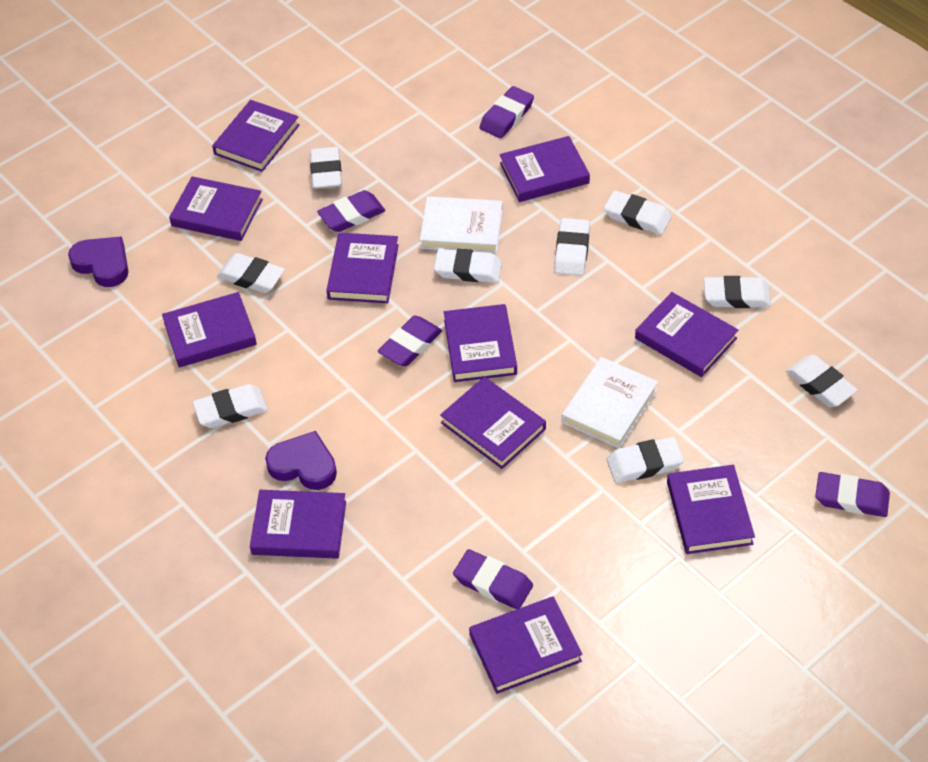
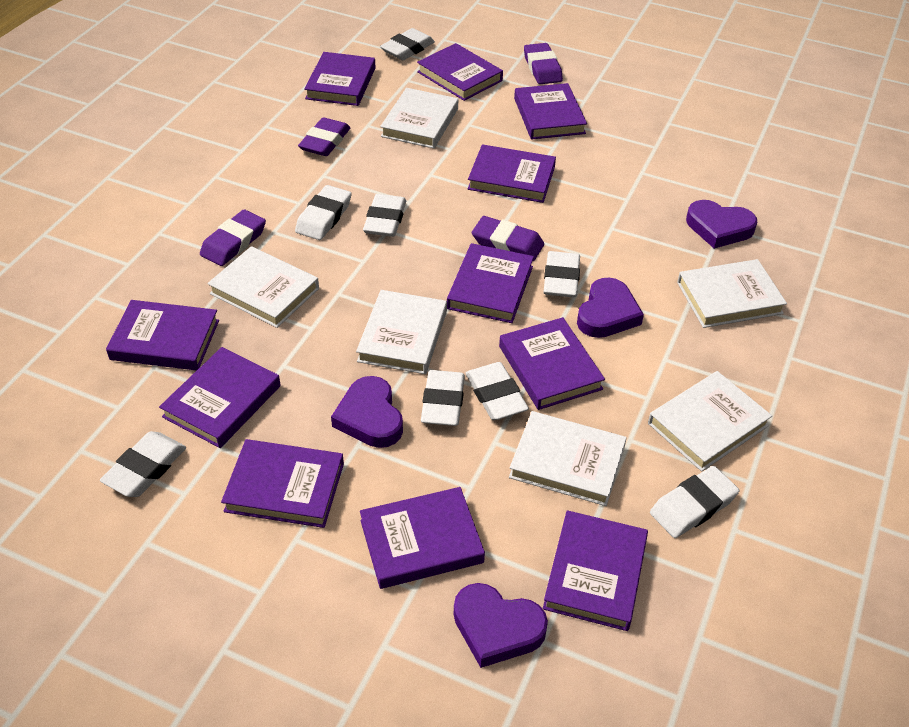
purple eraser: 5 -> 4
purple heart: 2 -> 4
white book: 2 -> 6
white eraser: 9 -> 8

